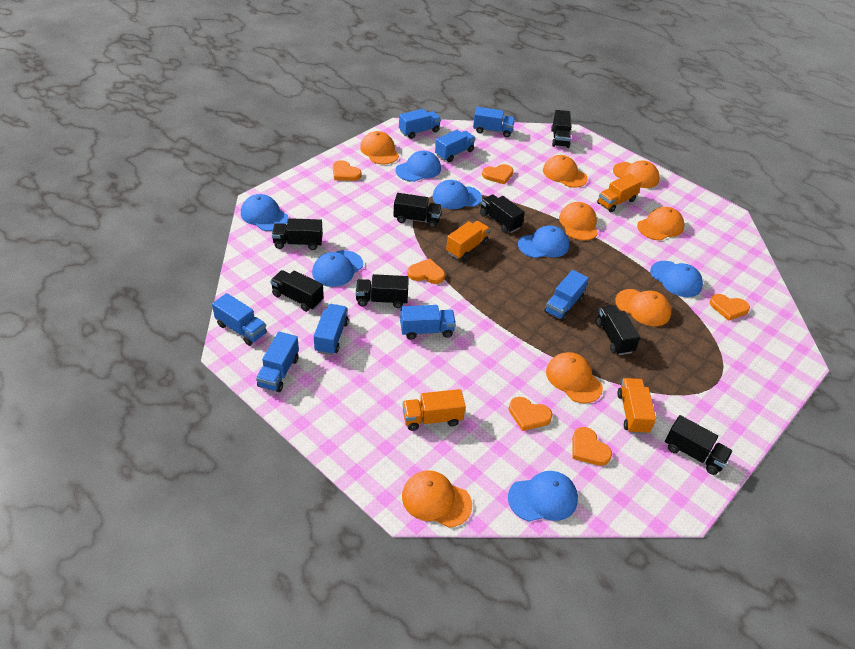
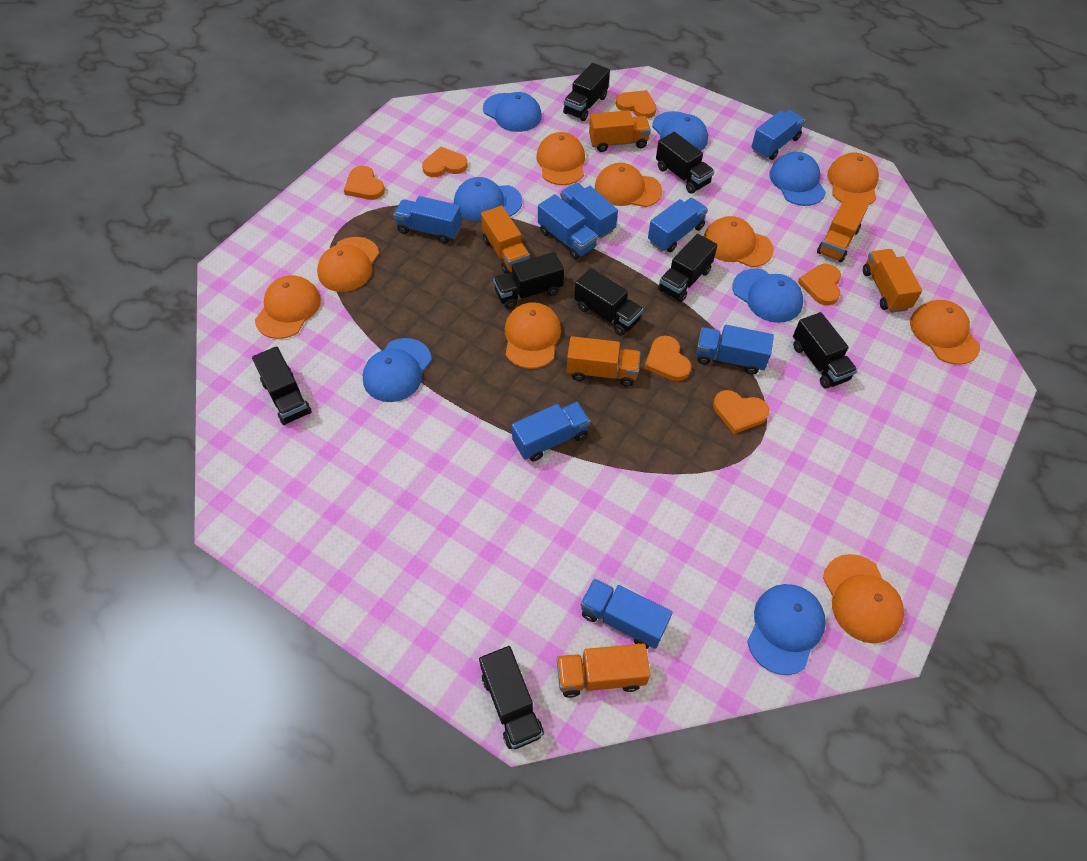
orange cap: 8 -> 9
orange truck: 4 -> 6

